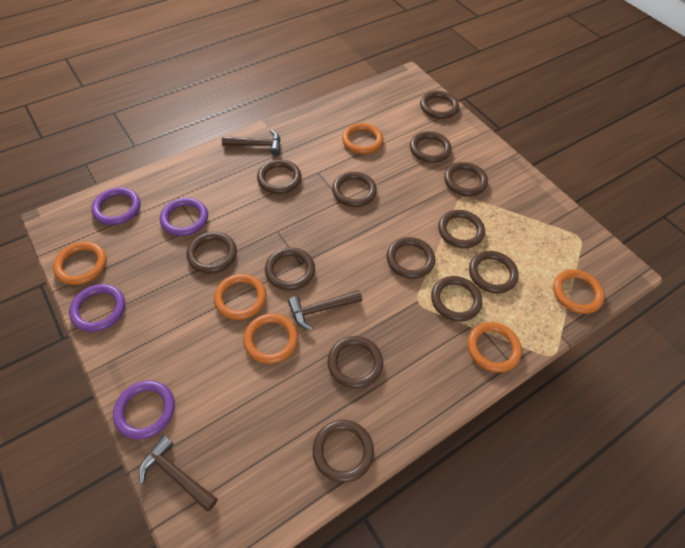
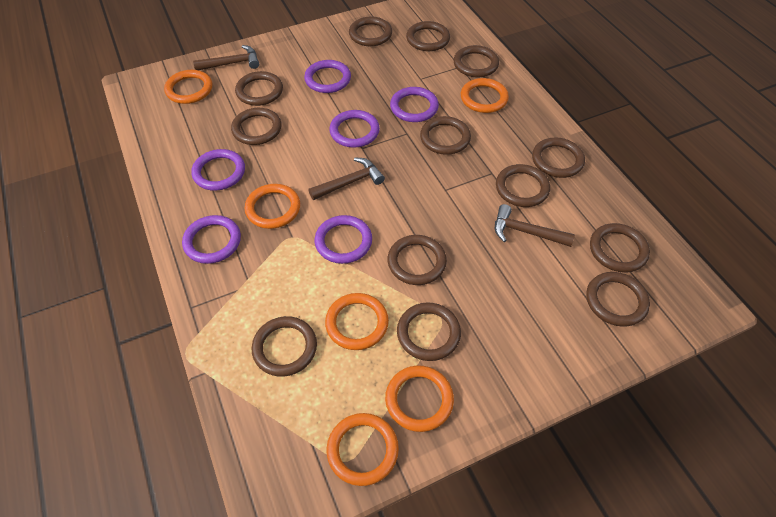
purple ring: 4 -> 6

